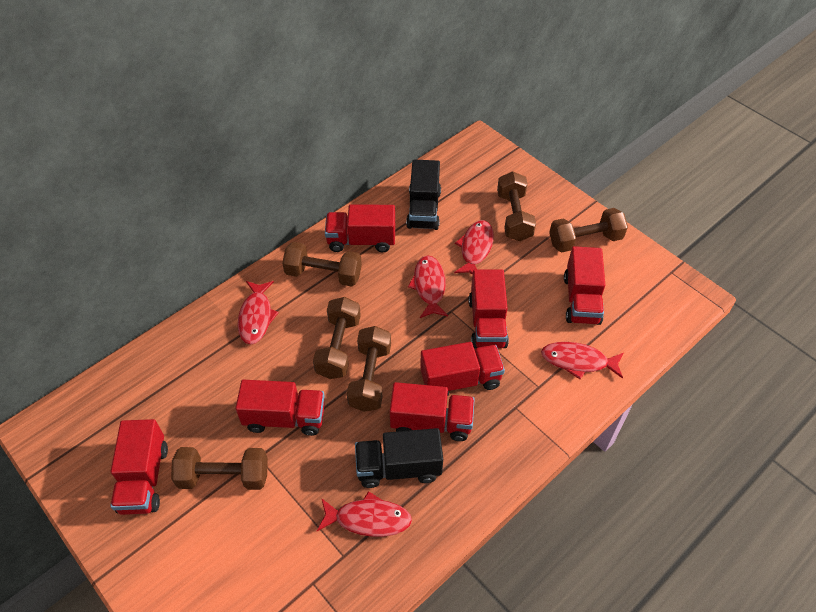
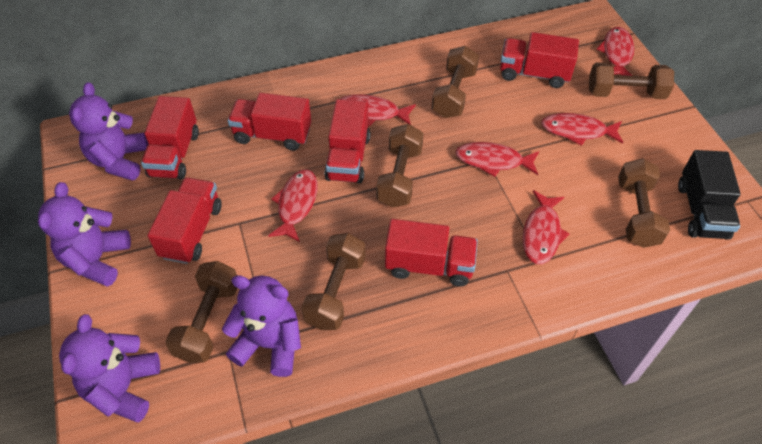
black truck: 2 -> 1
purple teddy bear: 0 -> 4
red fish: 5 -> 6
red truck: 7 -> 6

